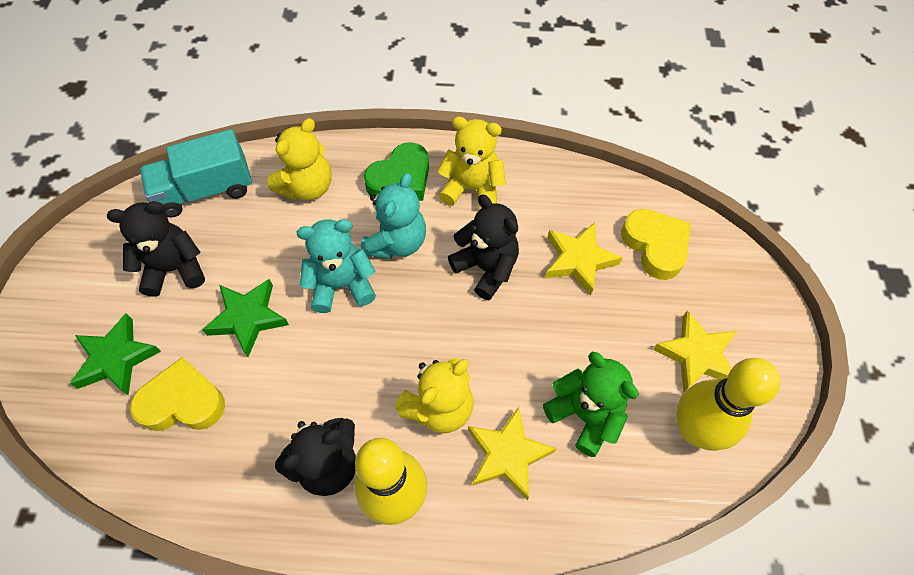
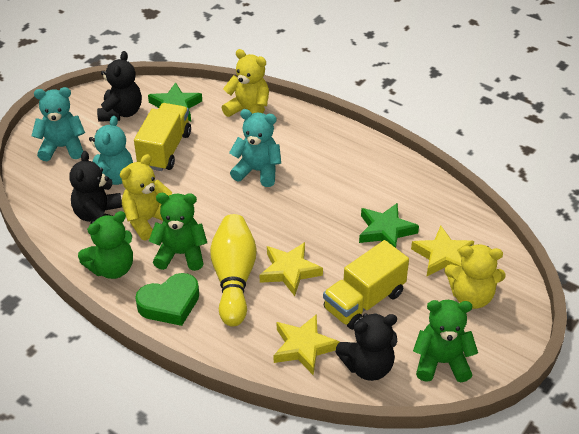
green teddy bear: 1 -> 3
turquoise teddy bear: 2 -> 3
turquoise truck: 1 -> 0
yellow bowling pin: 2 -> 1
yellow heart: 2 -> 0
yellow truck: 0 -> 2

